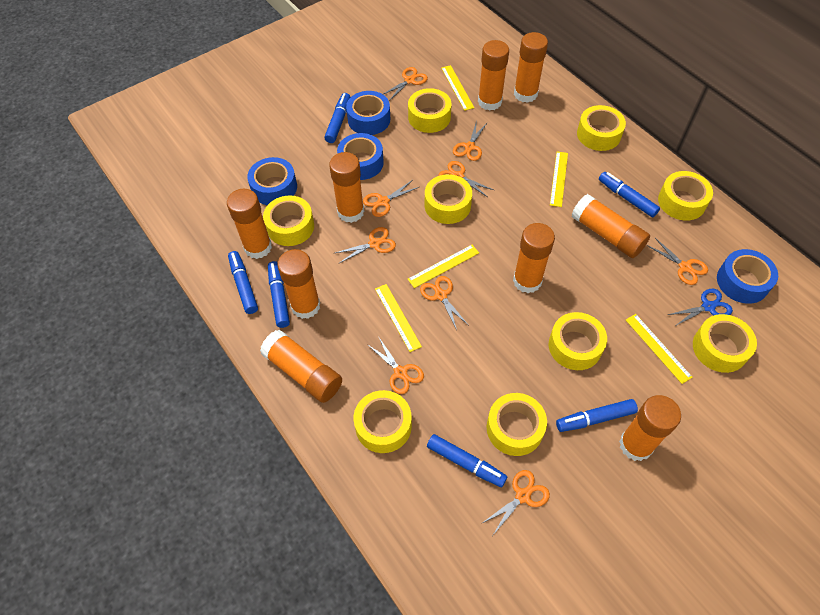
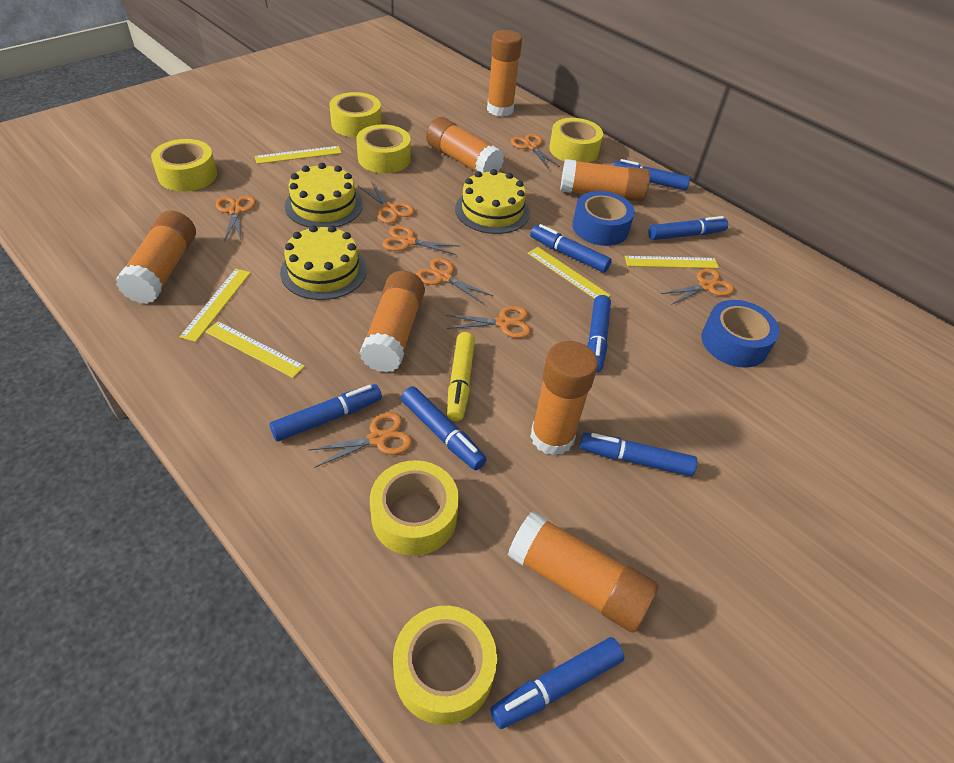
blue marker: 6 -> 8
blue scissors: 1 -> 0
blue tape: 4 -> 2
orange glue stick: 9 -> 7
orange scissors: 9 -> 8
yellow cake: 0 -> 3
yellow marker: 0 -> 1
yellow tape: 9 -> 6

